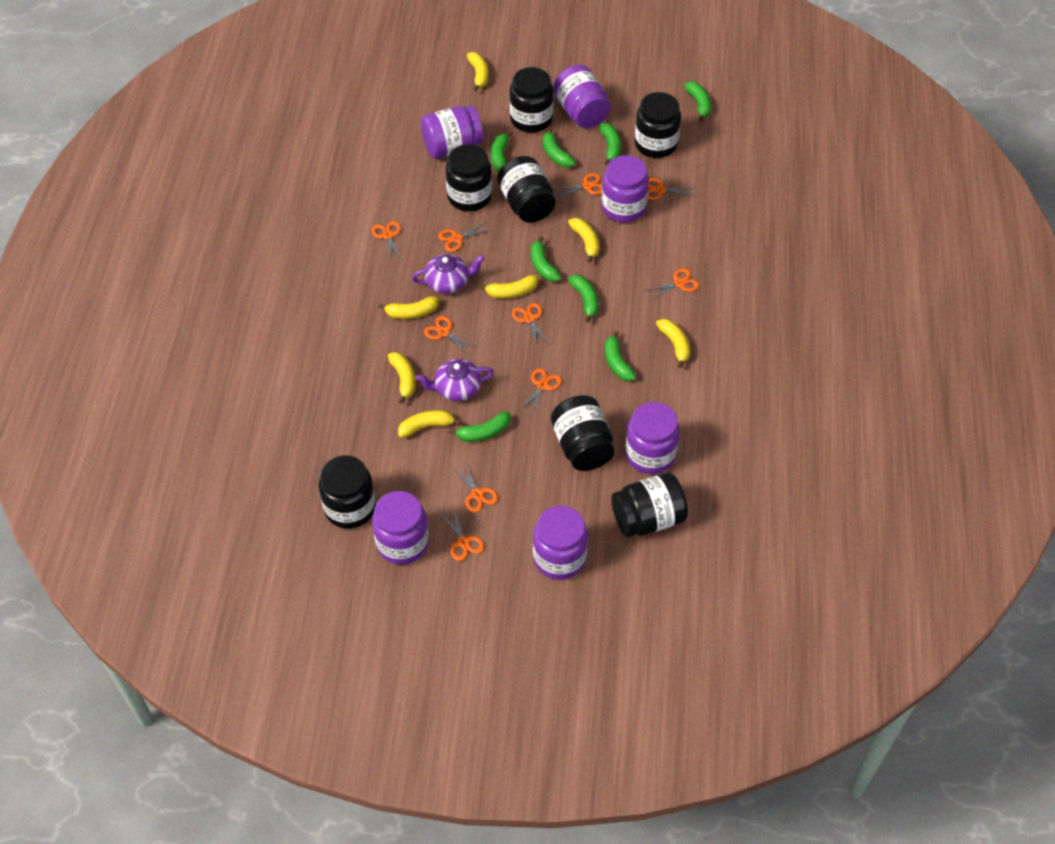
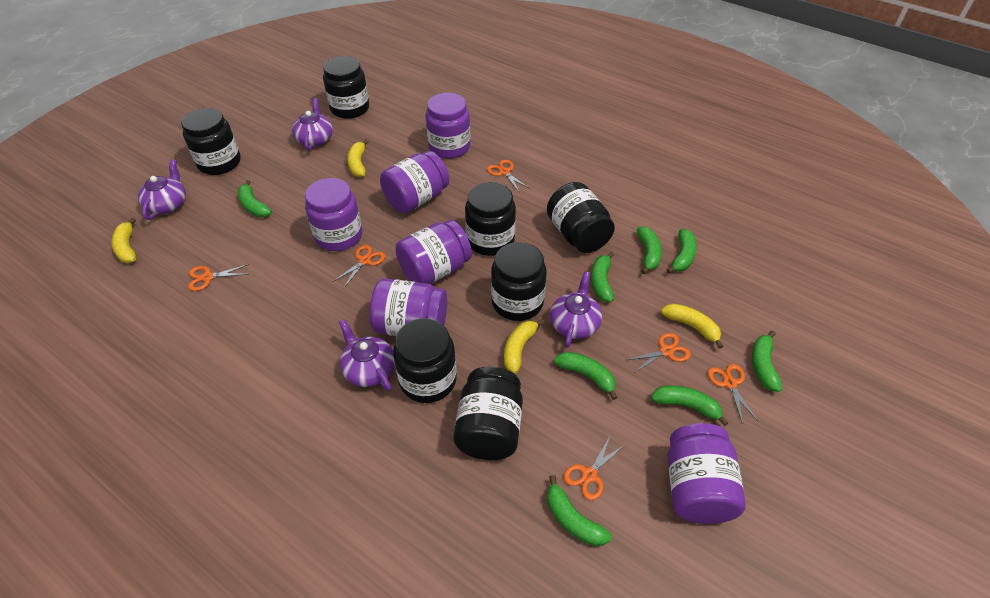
orange scissors: 10 -> 6
purple teapot: 2 -> 4
yellow banana: 7 -> 4

